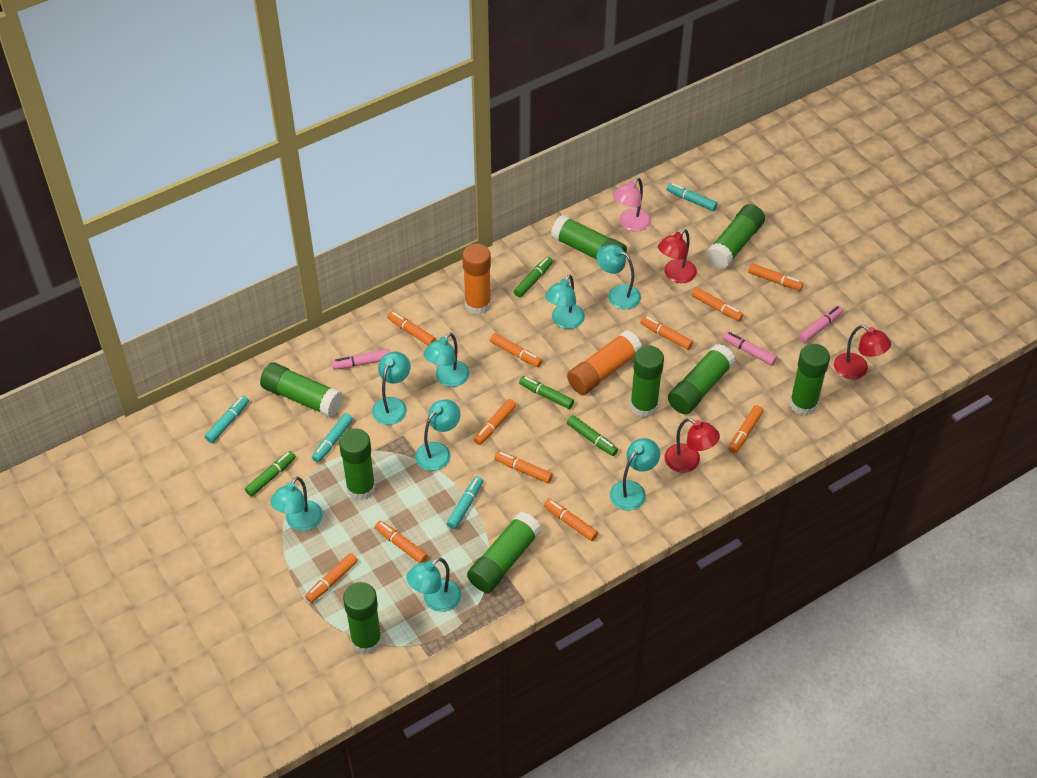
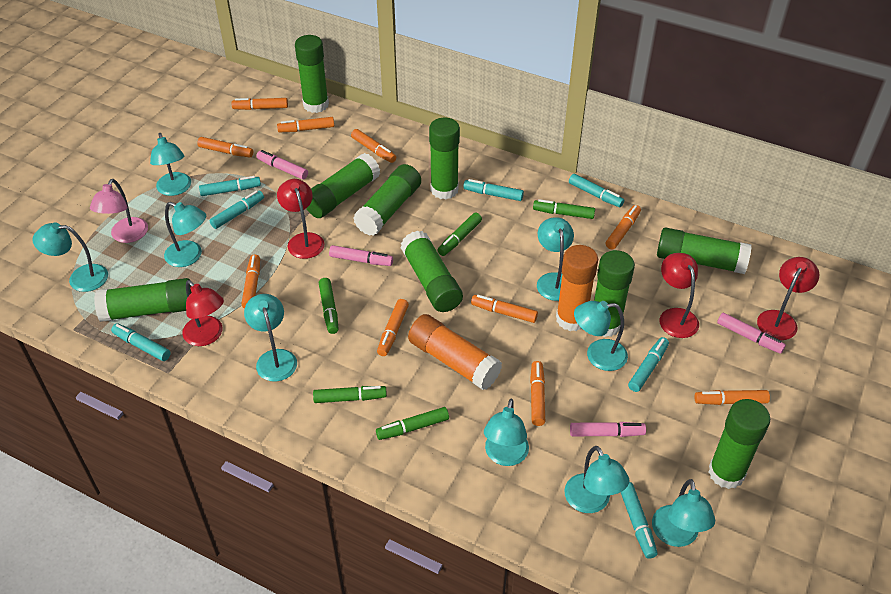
green marker: 4 -> 5
orange marker: 11 -> 10
pink marker: 3 -> 4
red lamp: 3 -> 4
turquoise lamp: 8 -> 9
turquoise marker: 4 -> 7

